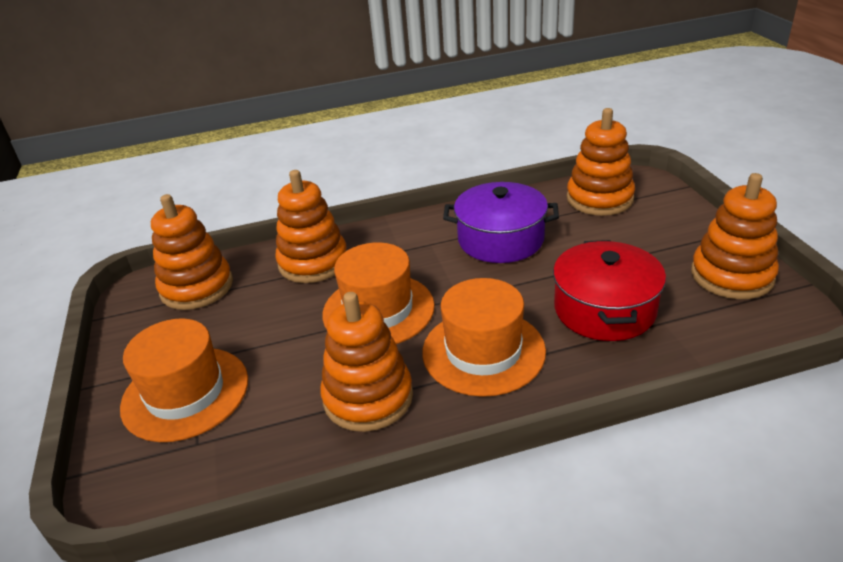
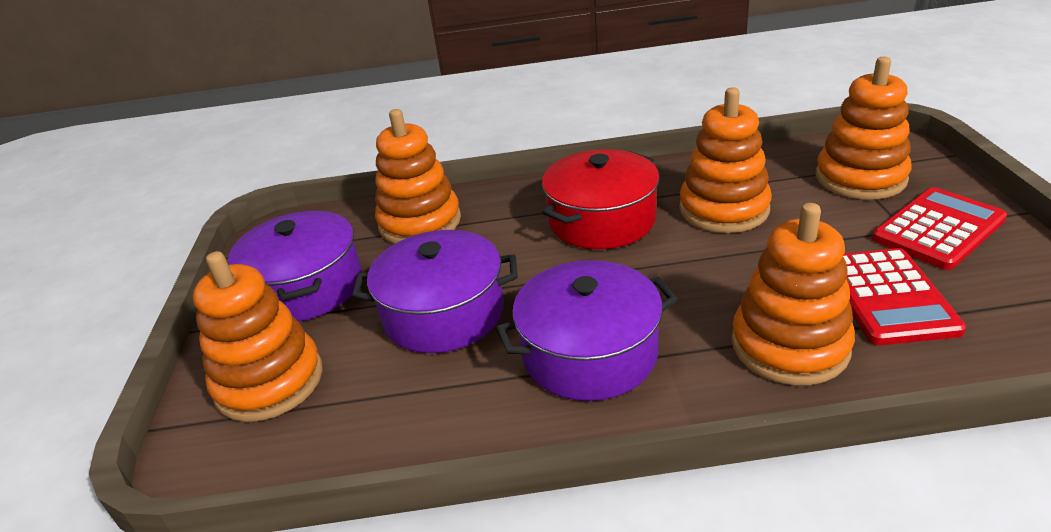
orange hat: 3 -> 0
purple pot: 1 -> 3
red calculator: 0 -> 2

